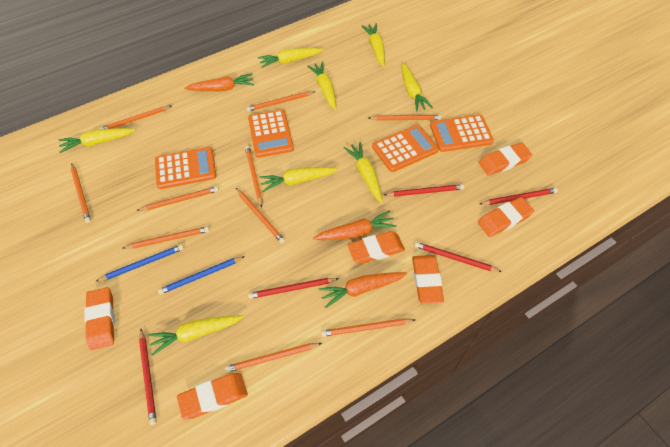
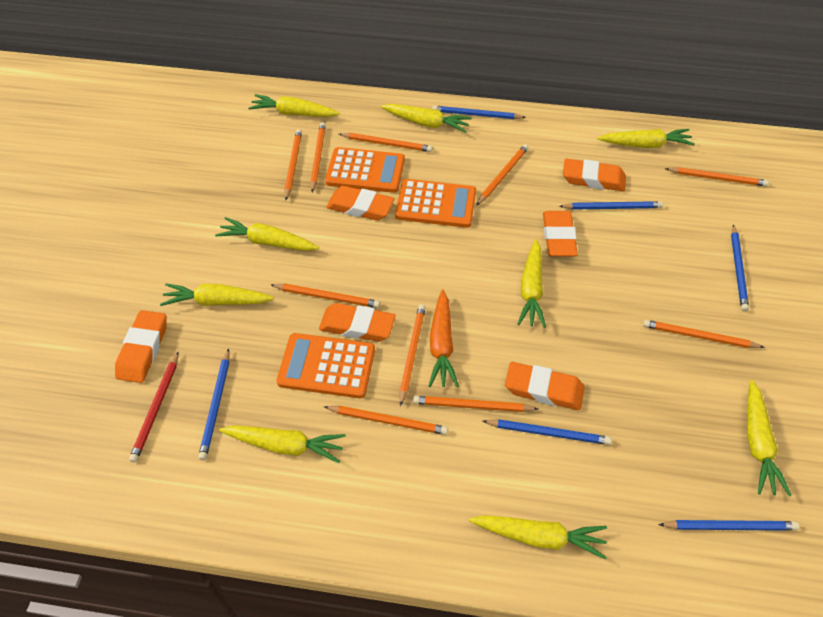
blue pencil: 2 -> 6
orange calculator: 4 -> 3
orange carrot: 3 -> 1
red pencil: 5 -> 1
yellow carrot: 8 -> 9

